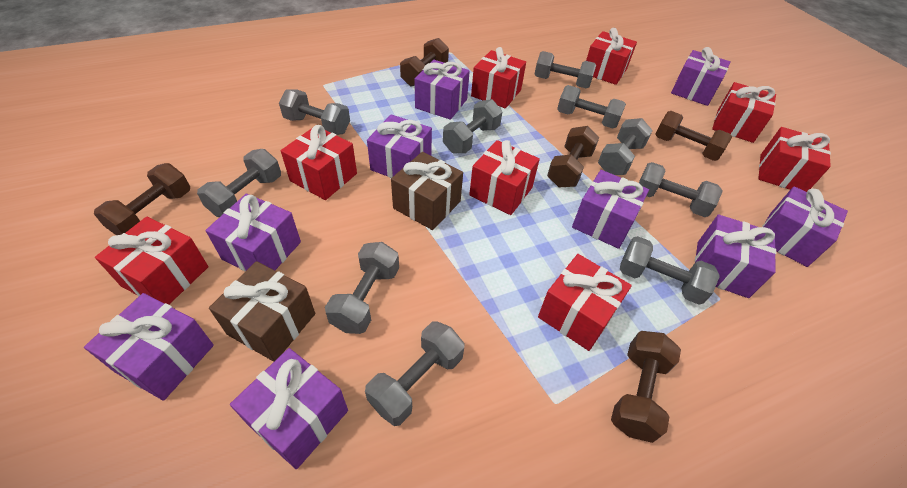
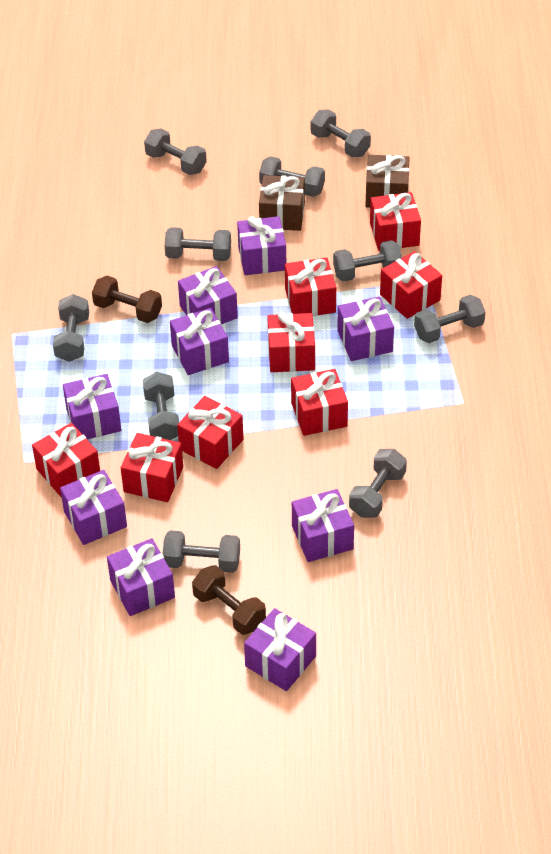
brown dumbbell: 5 -> 2

